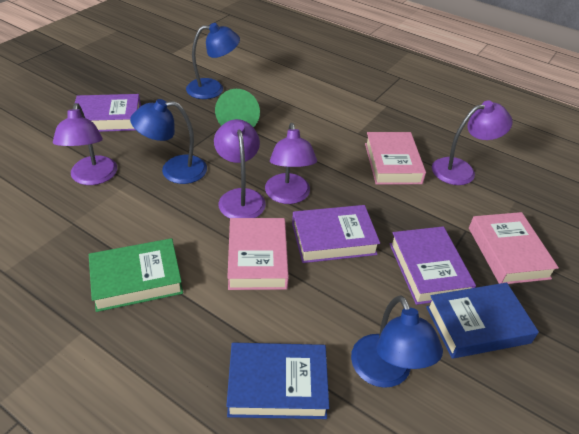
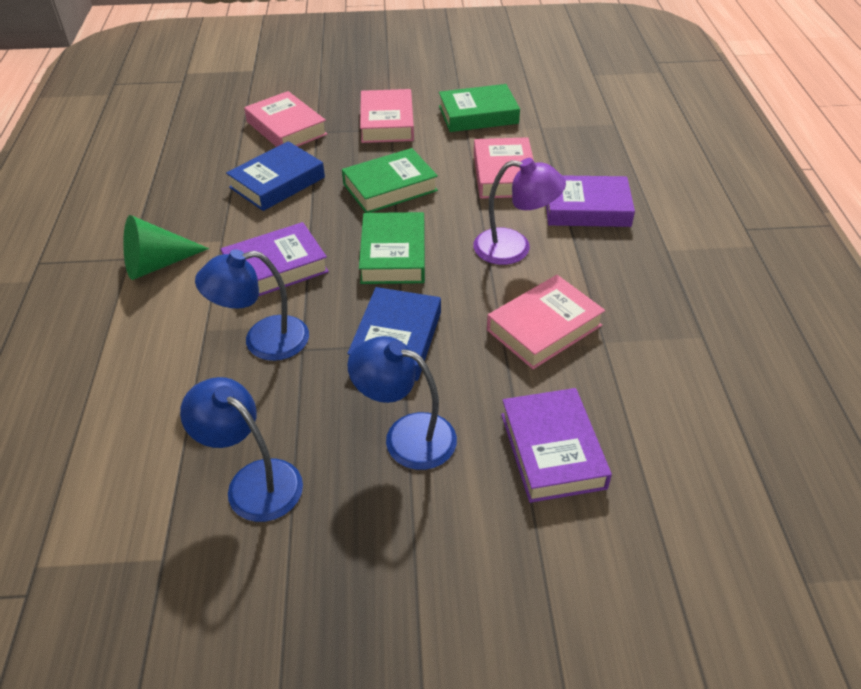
green book: 1 -> 3
pink book: 3 -> 4
purple lamp: 4 -> 1

